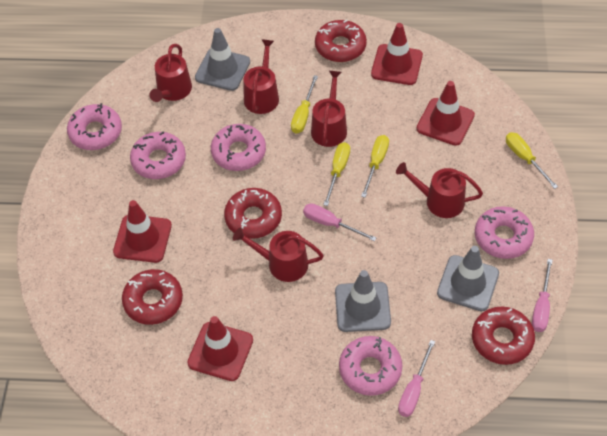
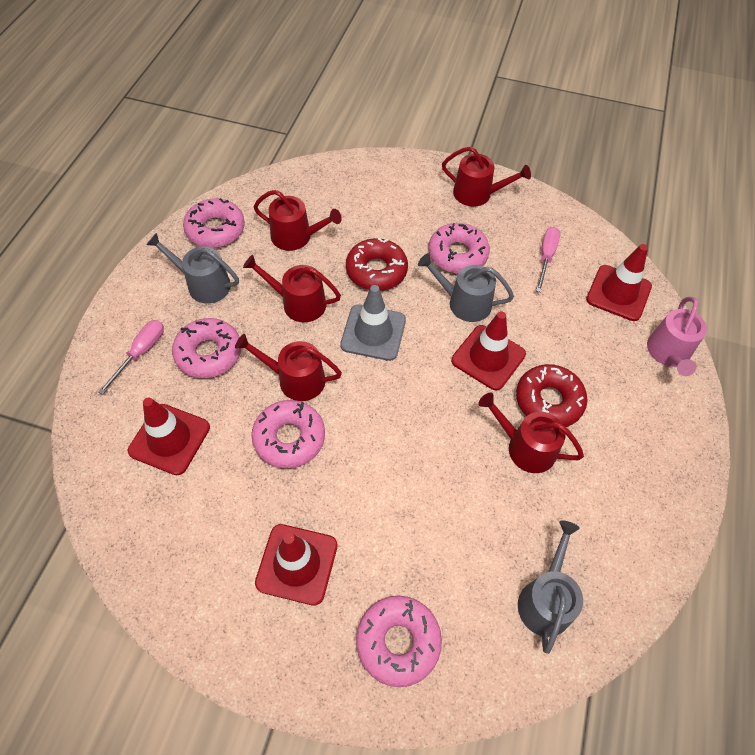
grey traffic cone: 3 -> 1
grey watering can: 0 -> 3
pink screwdriver: 3 -> 2
pink watering can: 0 -> 1
red donut: 4 -> 2
yellow screwdriver: 4 -> 0

